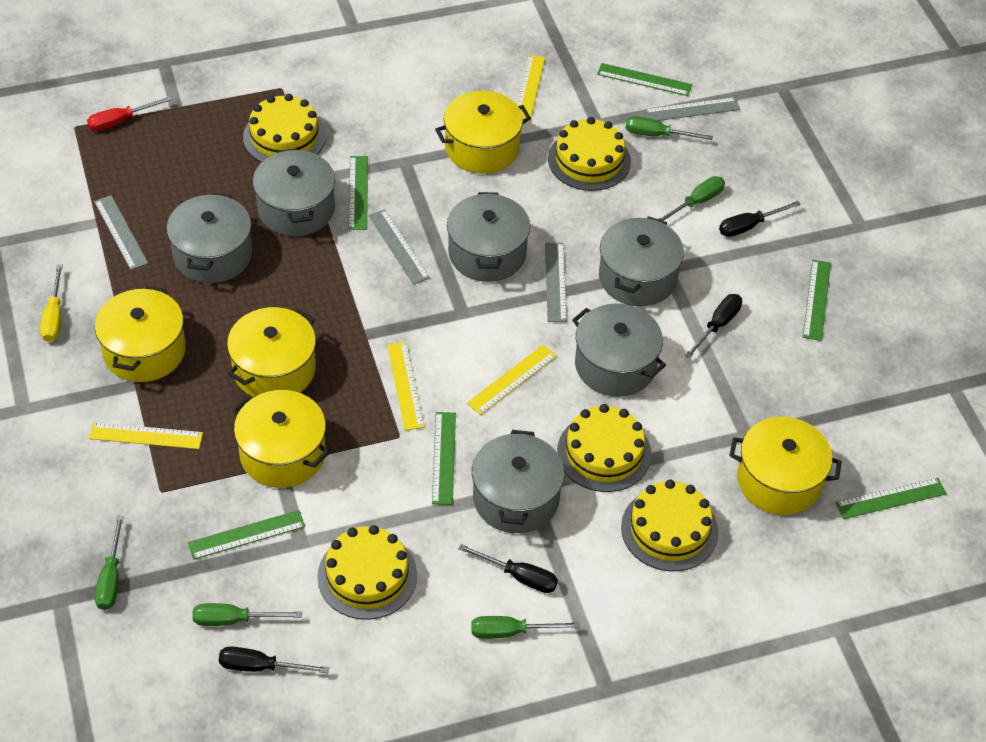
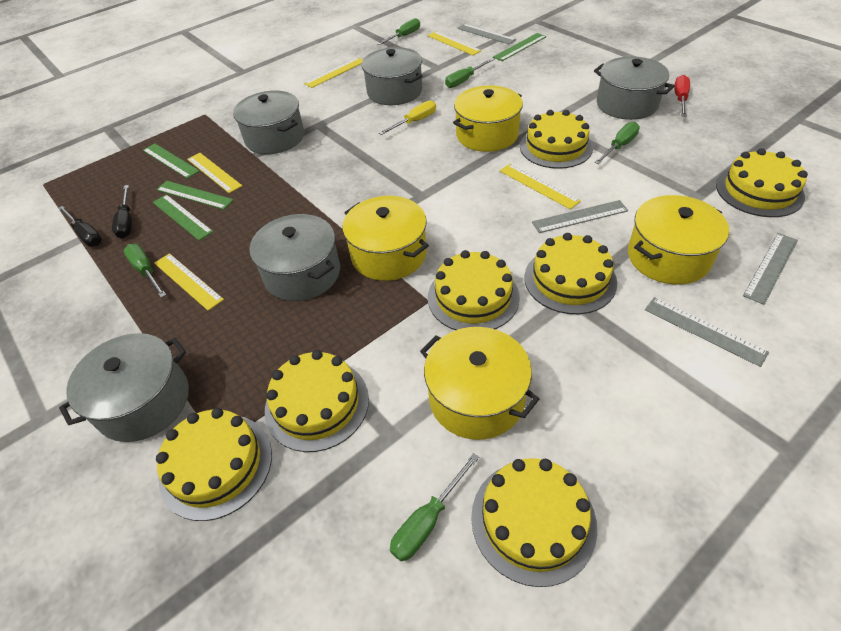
black screwdriver: 4 -> 2
green ruler: 6 -> 4
grey pot: 6 -> 5
yellow cake: 5 -> 7
yellow pot: 5 -> 4
yellow ruler: 4 -> 5

